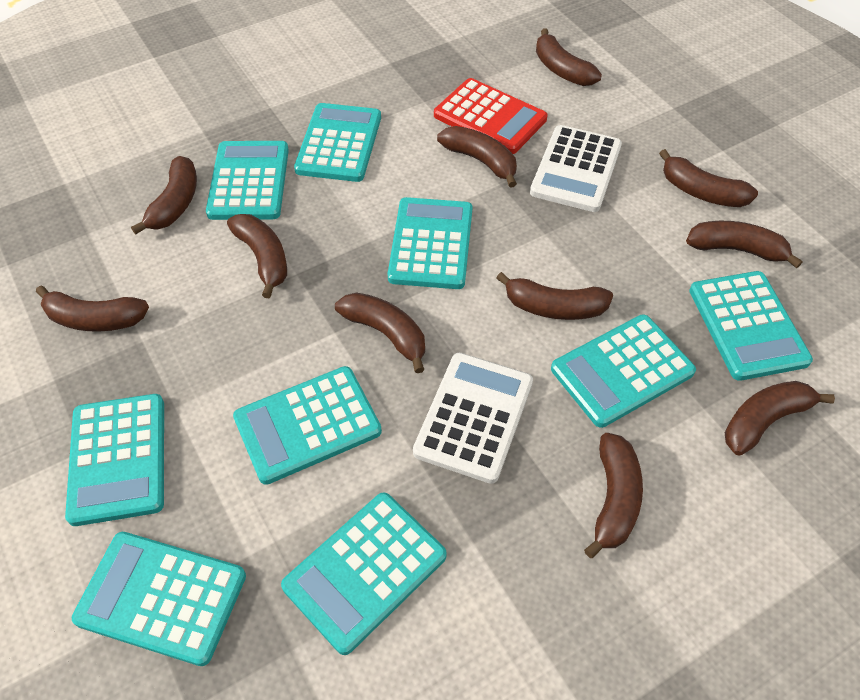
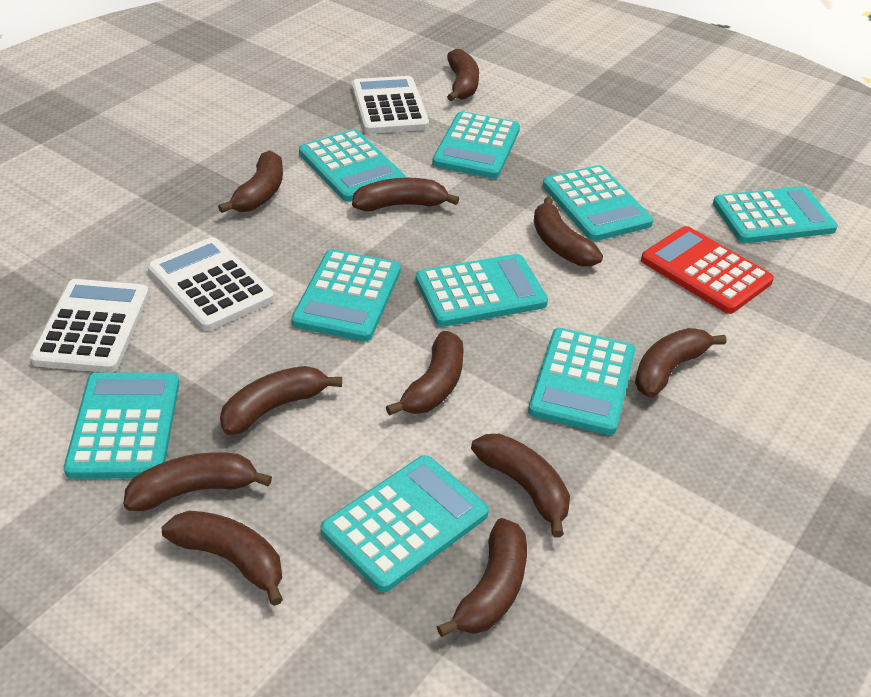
white calculator: 2 -> 3

